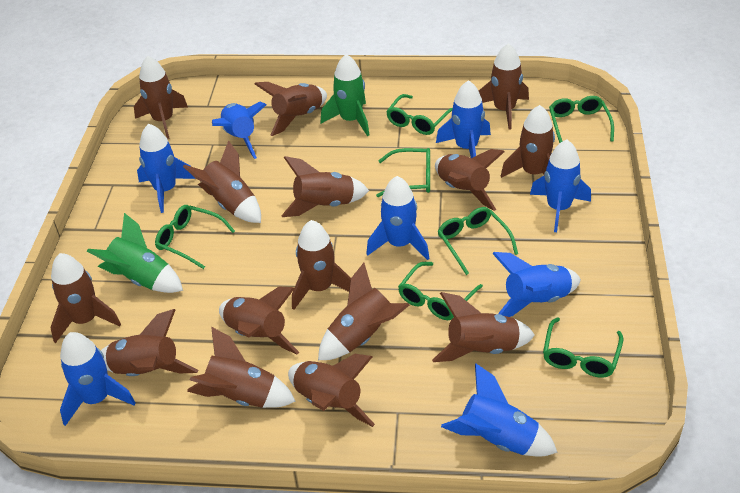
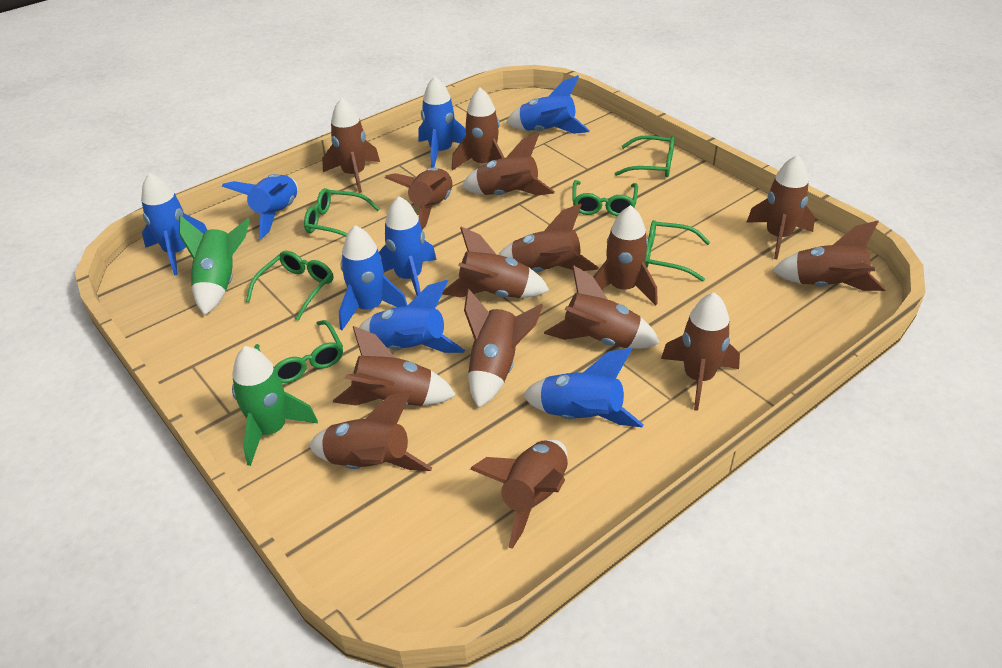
green glasses: 7 -> 6

